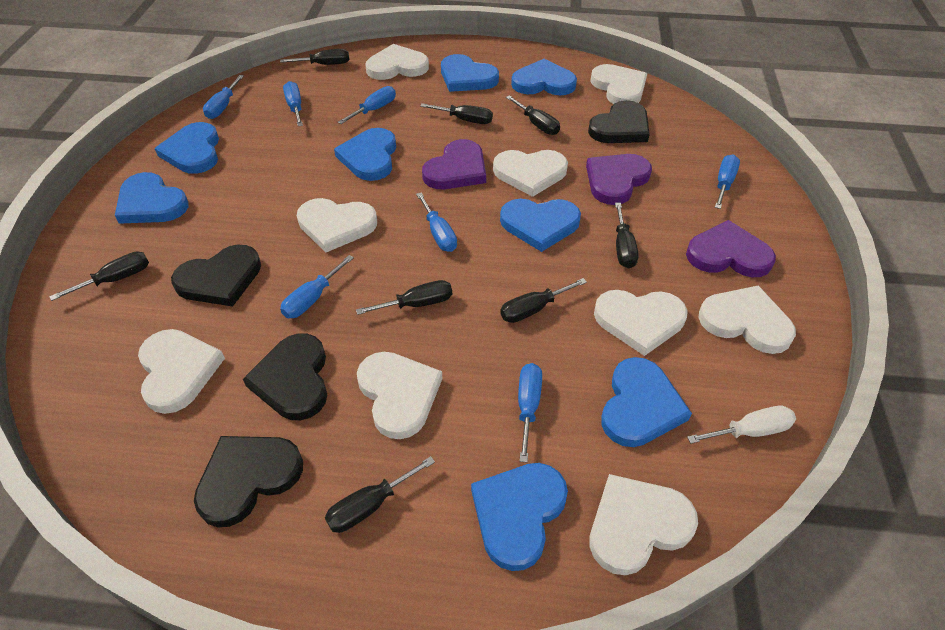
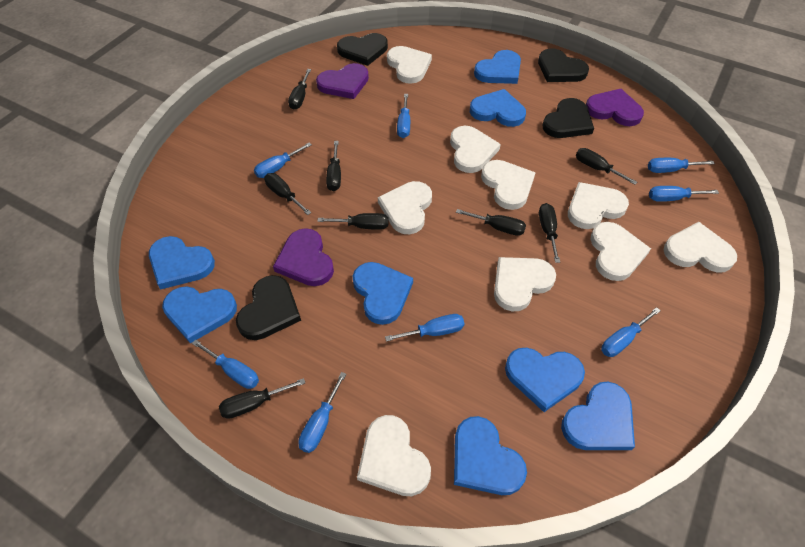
blue screwdriver: 7 -> 8
white screwdriver: 1 -> 0

